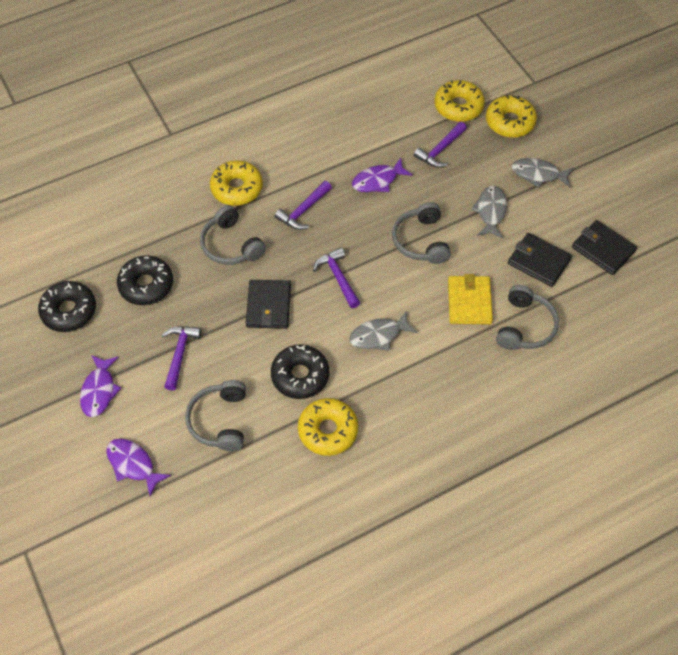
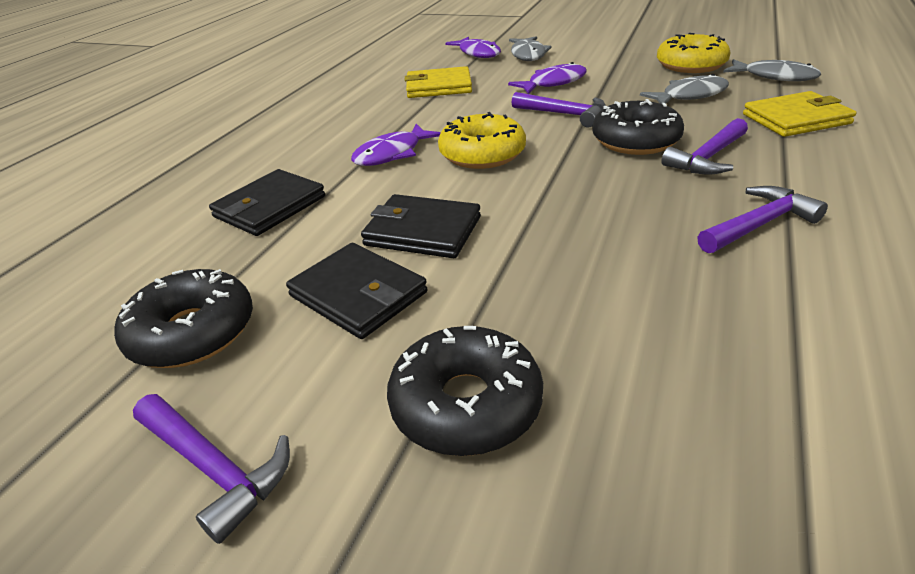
grey headphones: 4 -> 0
yellow donut: 4 -> 2
yellow wallet: 1 -> 2

